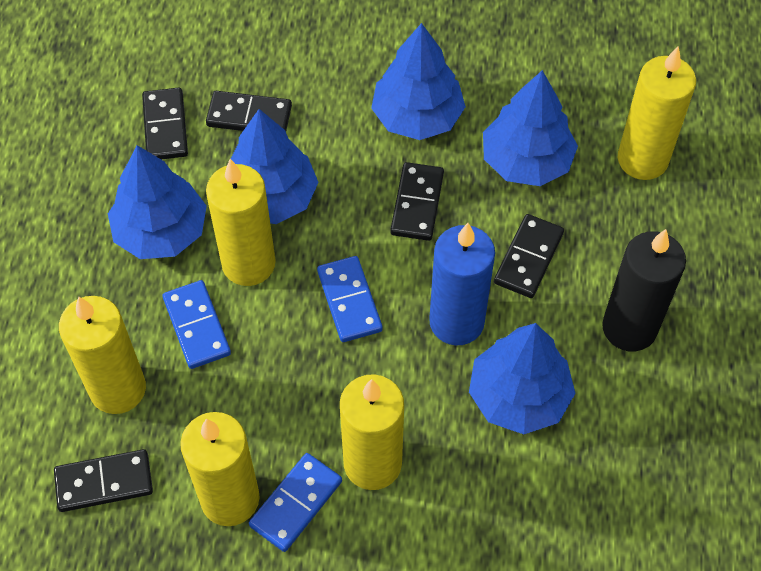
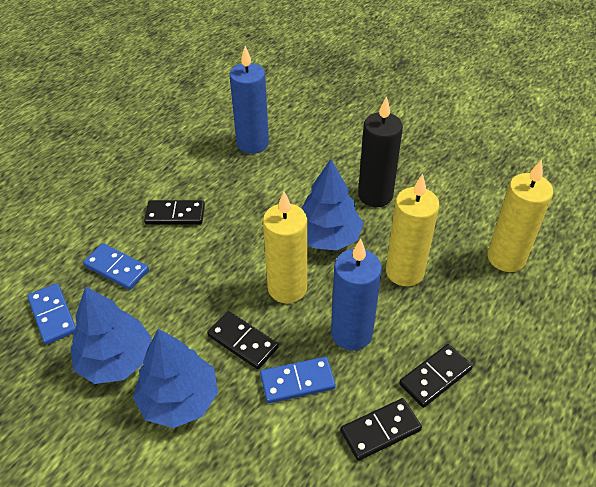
black domino: 5 -> 4
blue candle: 1 -> 2
blue tree: 5 -> 3
yellow candle: 5 -> 3

